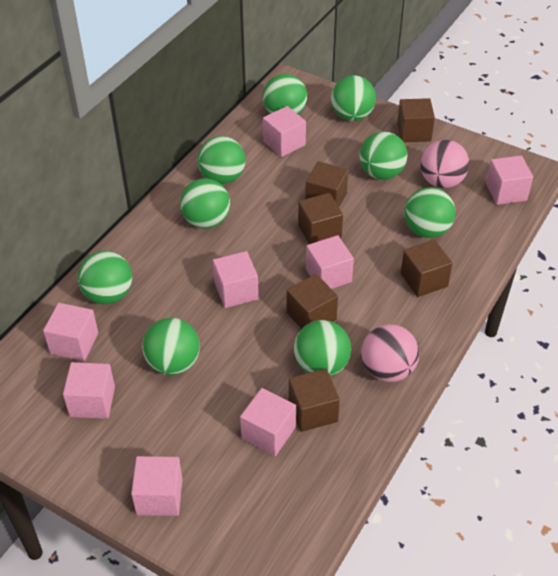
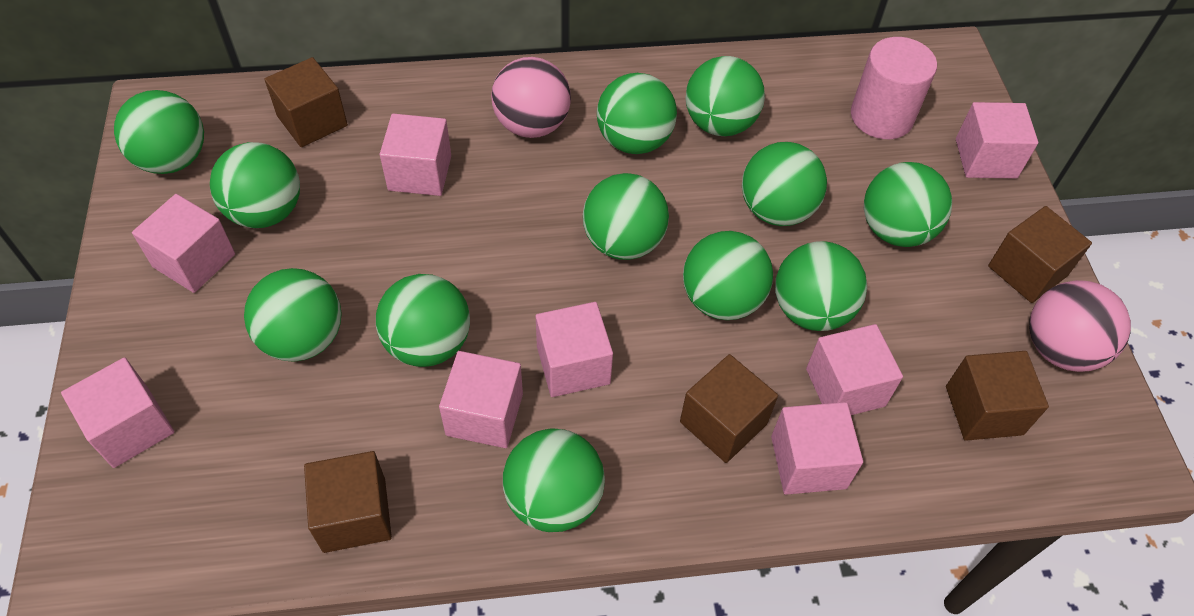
brown cube: 6 -> 5
green ball: 9 -> 12
pink cylinder: 0 -> 1

